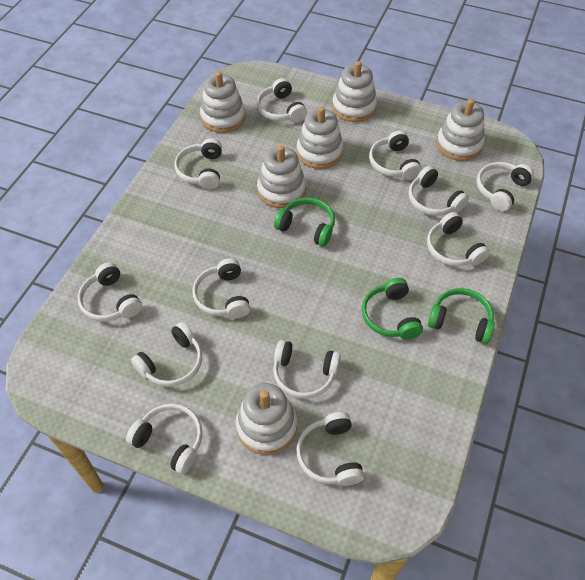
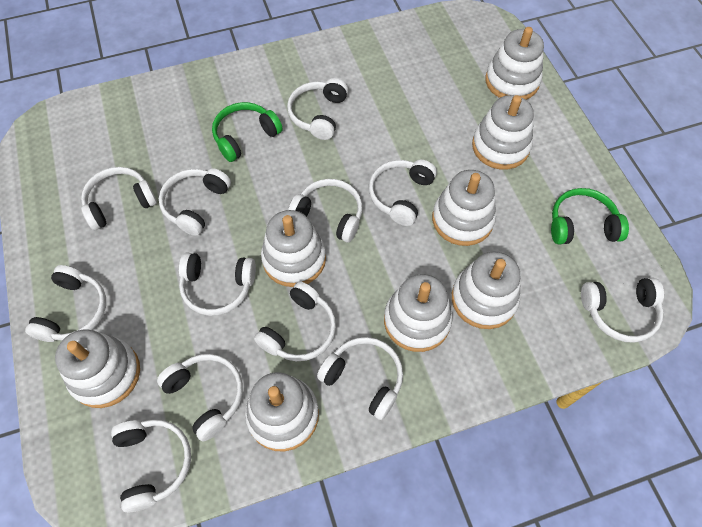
green headphones: 3 -> 2
white stacking toy: 6 -> 8

